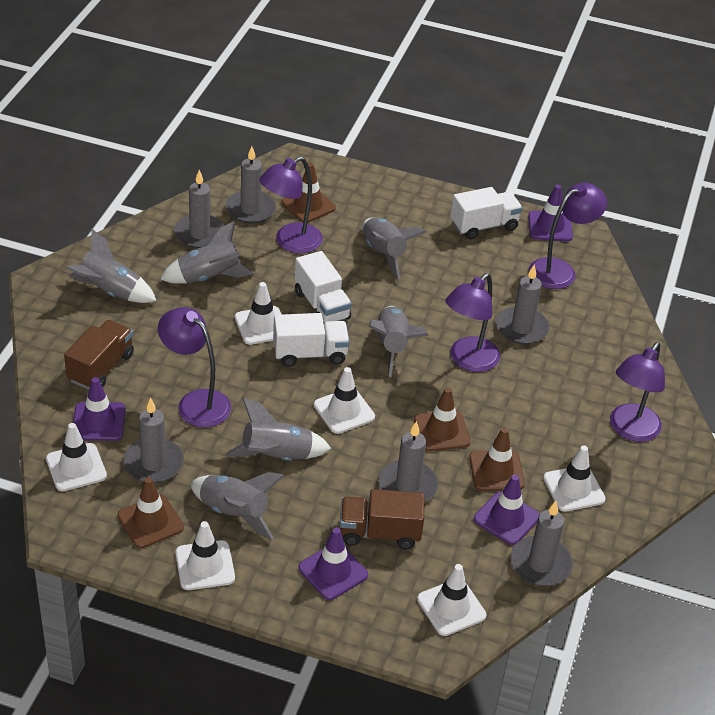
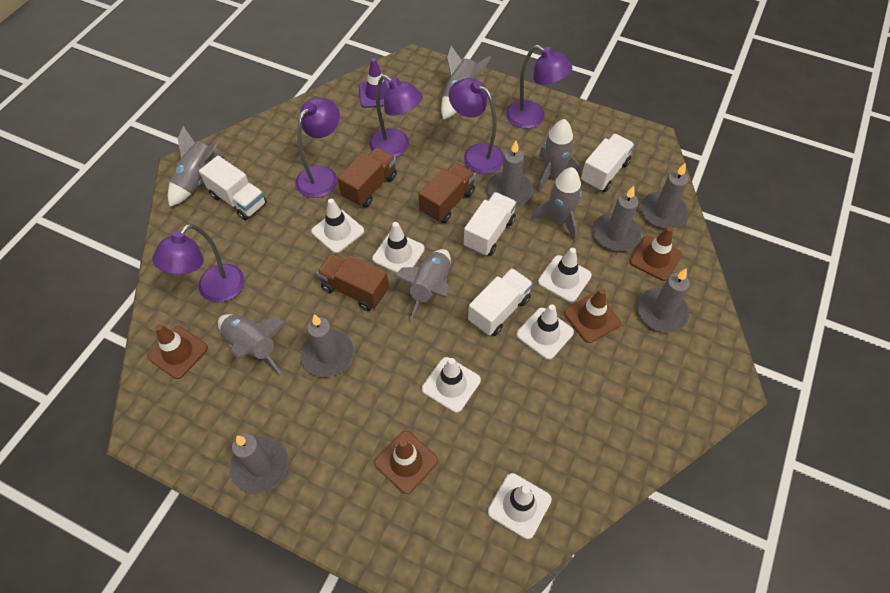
brown truck: 2 -> 3
purple traffic cone: 4 -> 1
white truck: 3 -> 4

